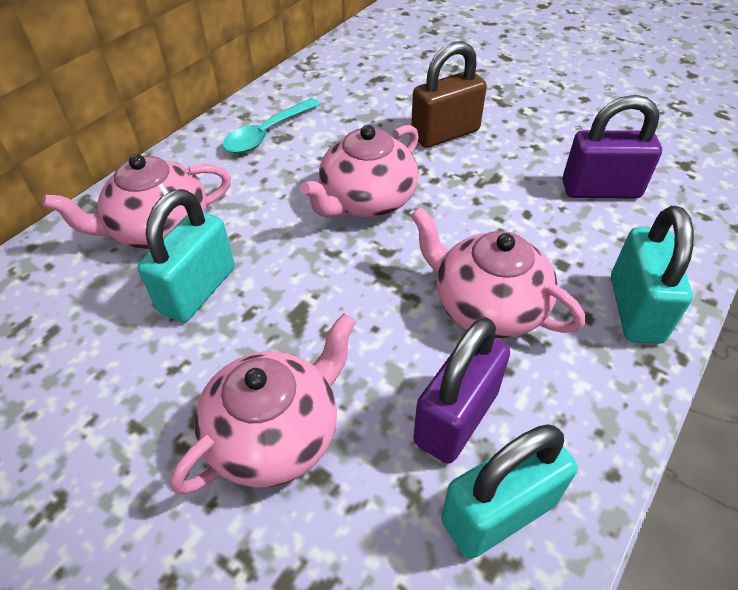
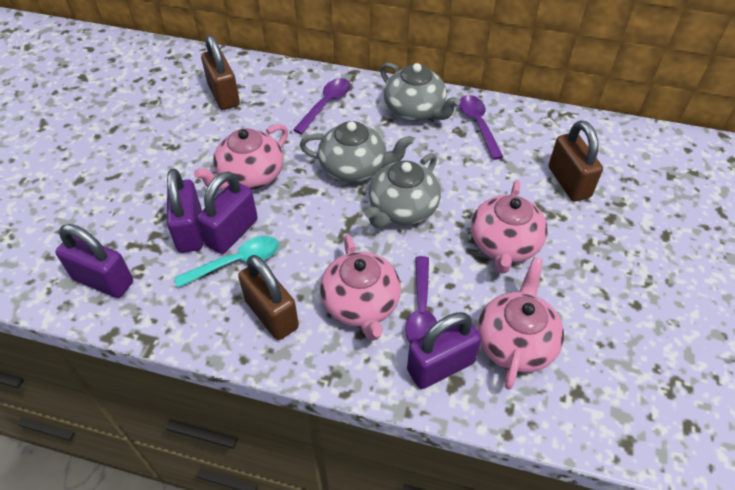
brown padlock: 1 -> 3
grey teapot: 0 -> 3
purple padlock: 2 -> 4
purple spoon: 0 -> 3
turquoise padlock: 3 -> 0

